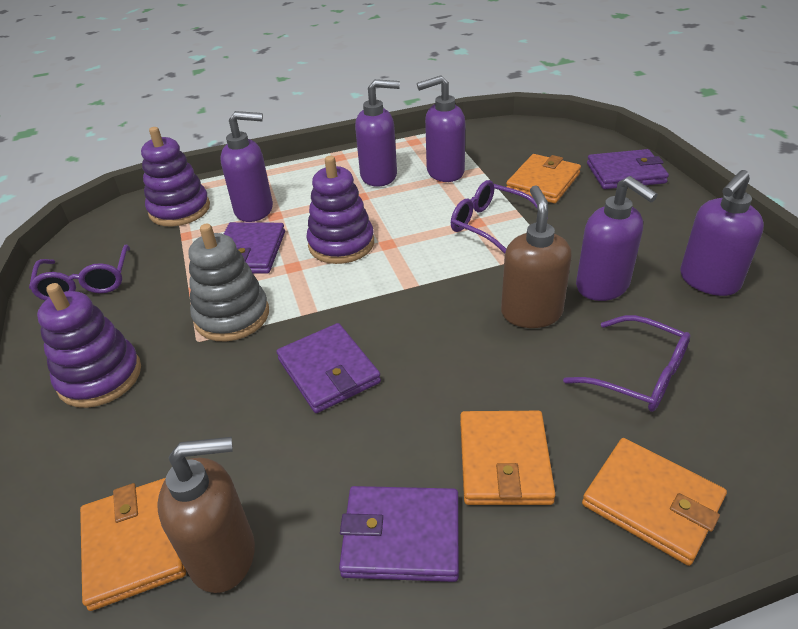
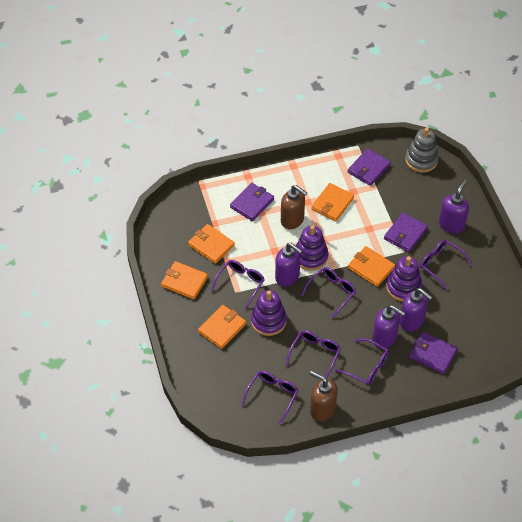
orange wallet: 4 -> 5
purple glasses: 3 -> 6
purple soap dispenser: 5 -> 4

